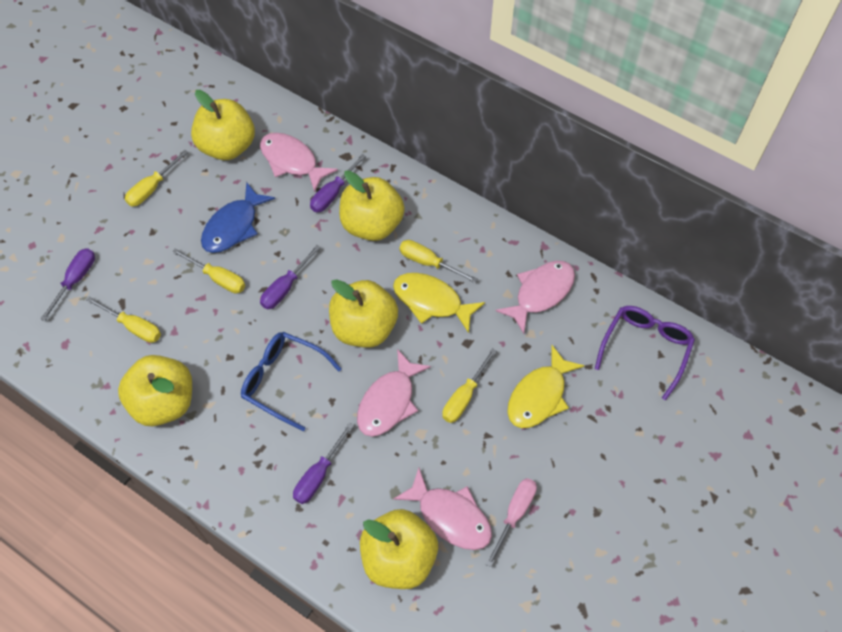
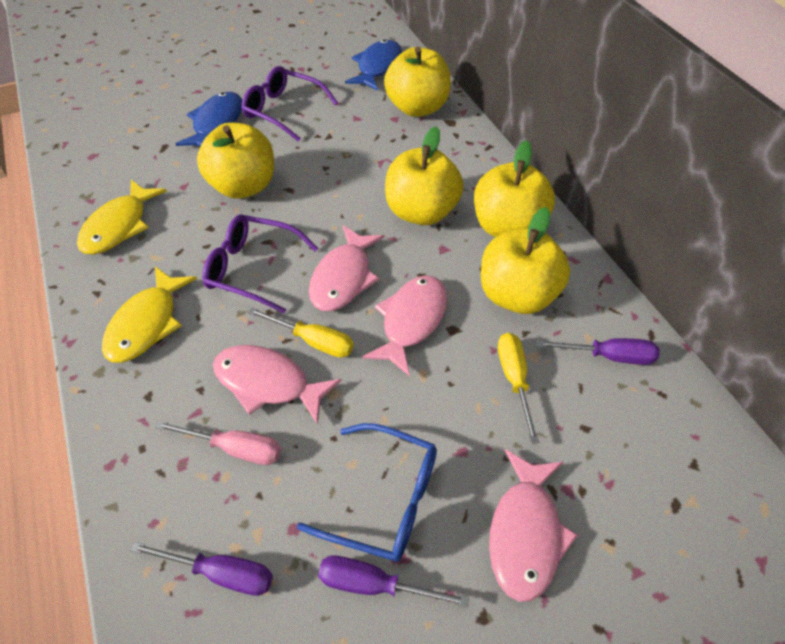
blue fish: 1 -> 2
purple glasses: 1 -> 2
purple screwdriver: 4 -> 3
yellow screwdriver: 5 -> 2

